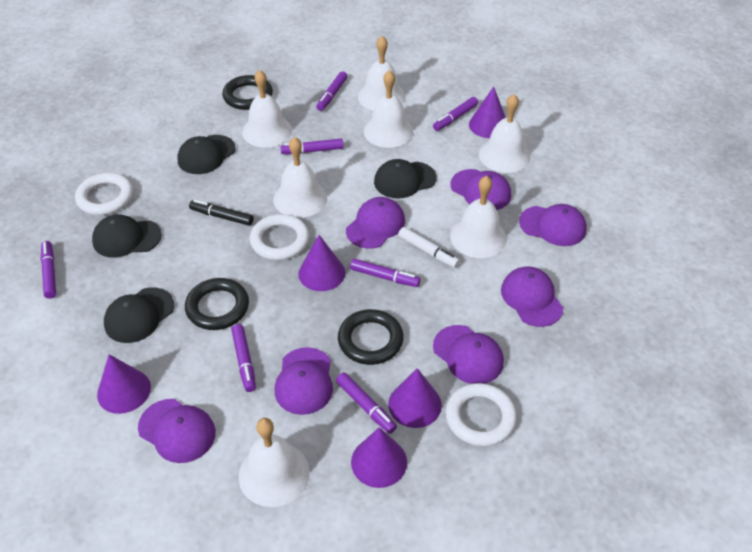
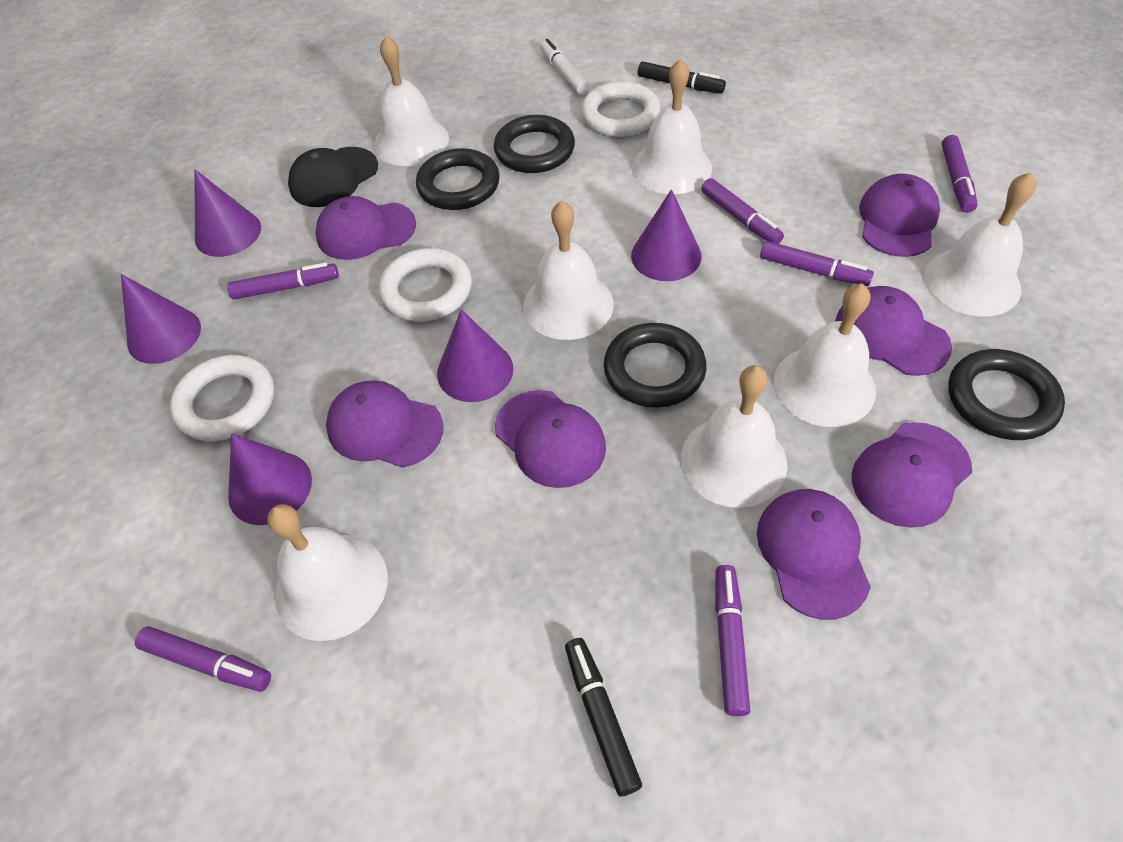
black cap: 4 -> 1
black marker: 1 -> 2
black ring: 3 -> 4
purple marker: 7 -> 6

